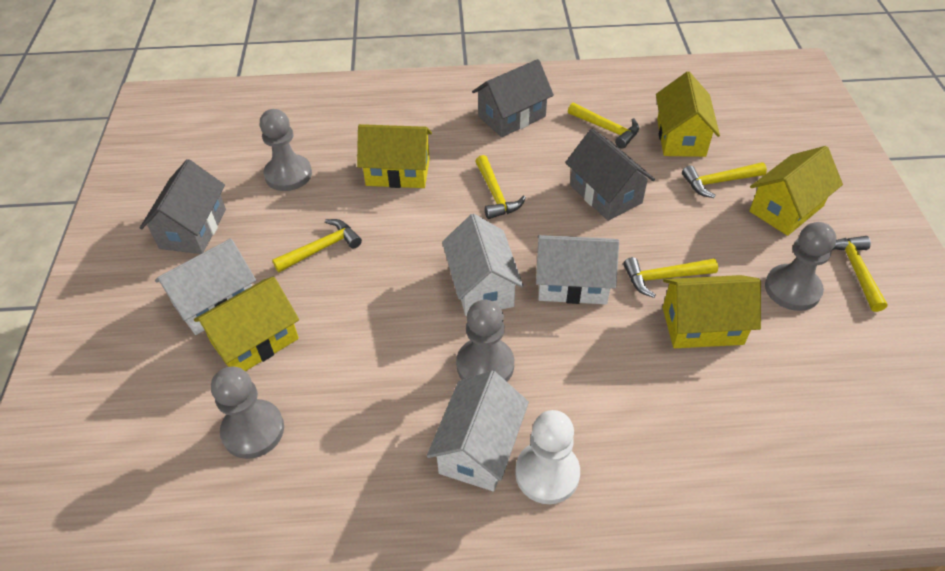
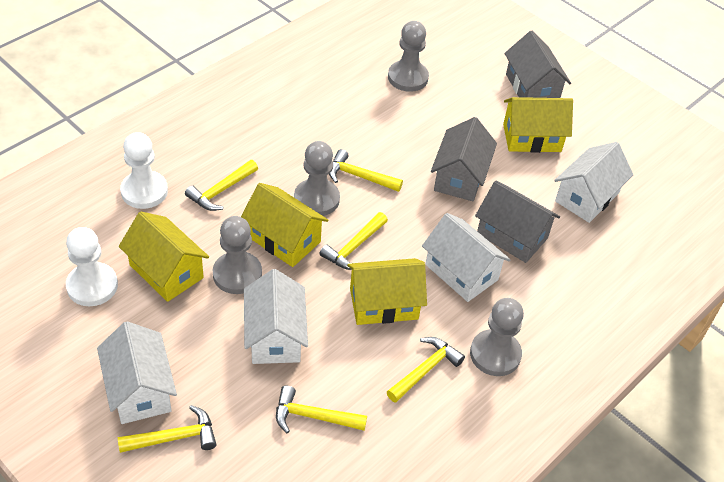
white pawn: 1 -> 2
yellow house: 5 -> 4

